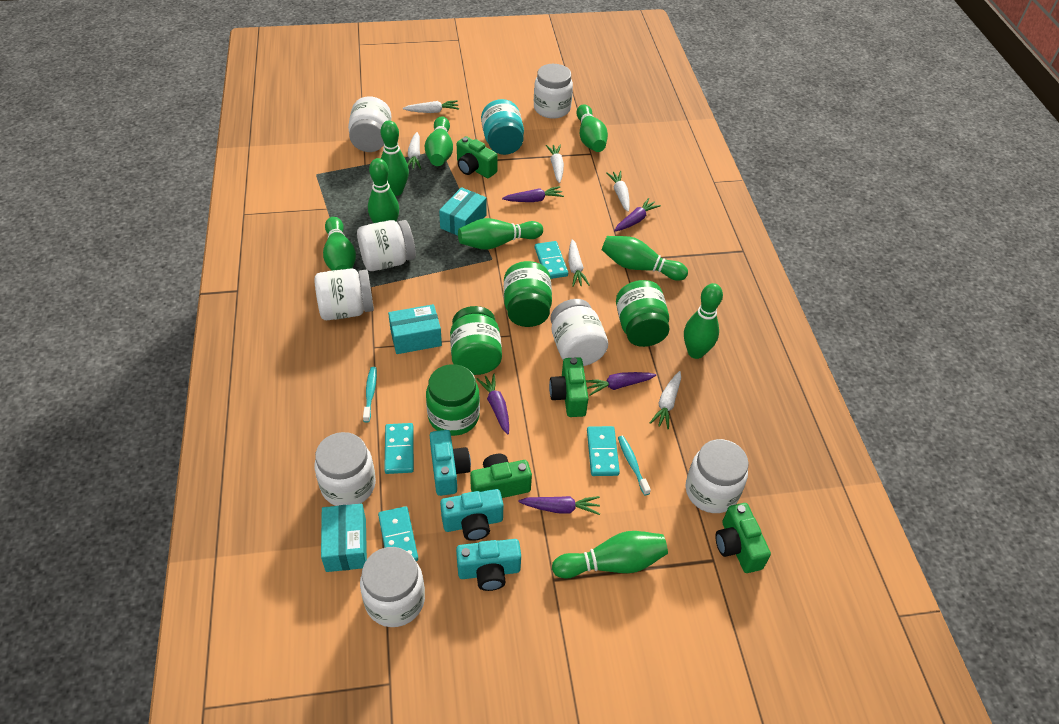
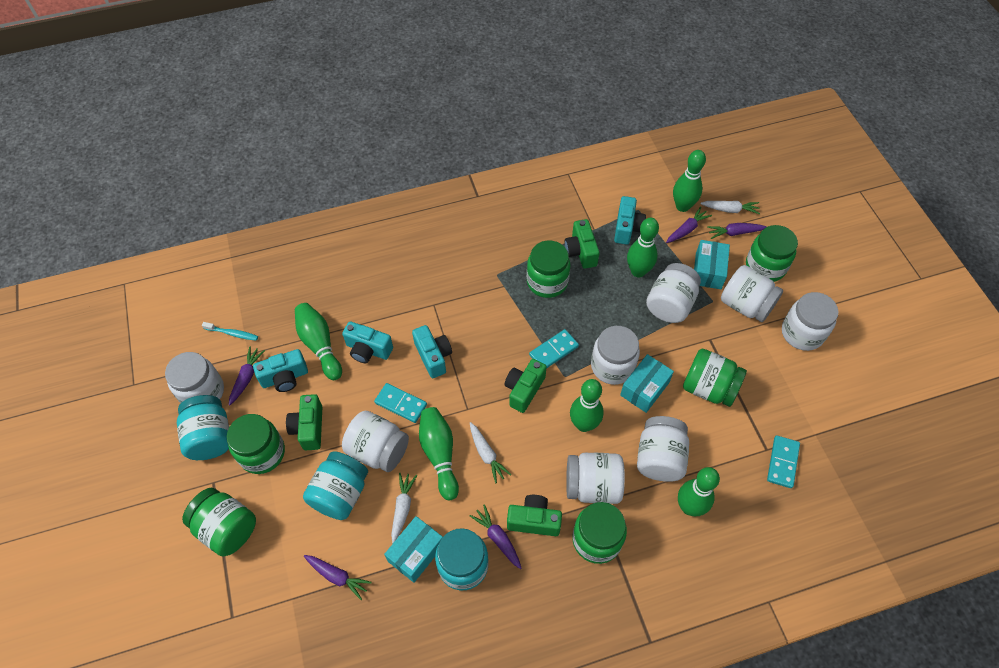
green bowling pin: 9 -> 6
green jar: 4 -> 6
turquoise camera: 3 -> 4
turquoise domino: 4 -> 3
turquoise jar: 1 -> 3
turquoise toothbrush: 2 -> 1
white carrot: 6 -> 3

